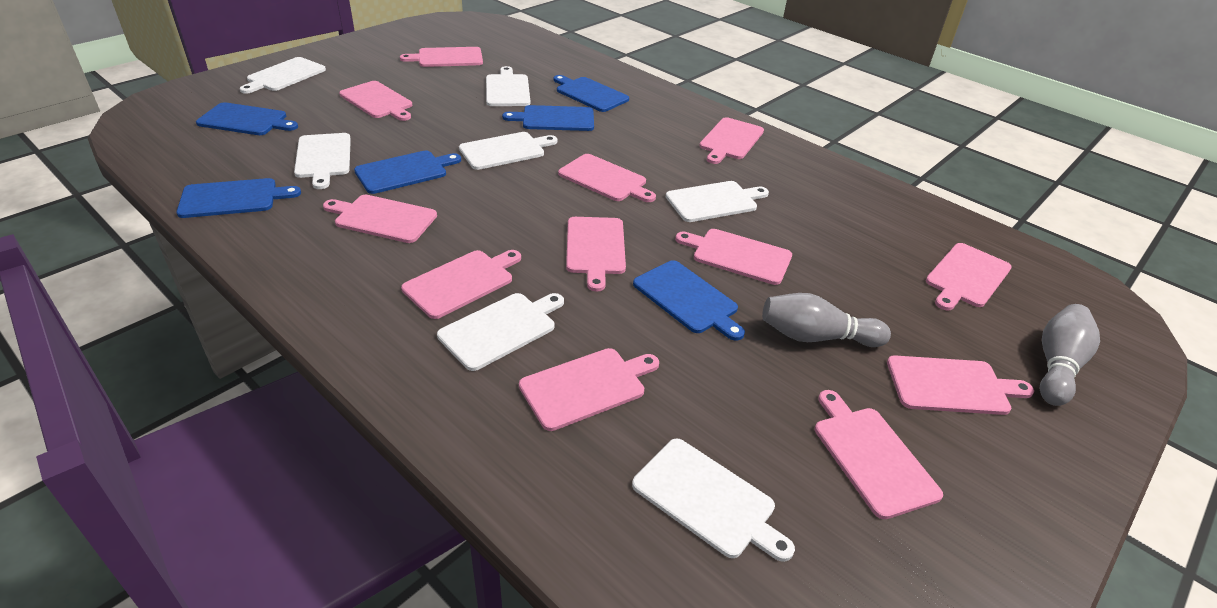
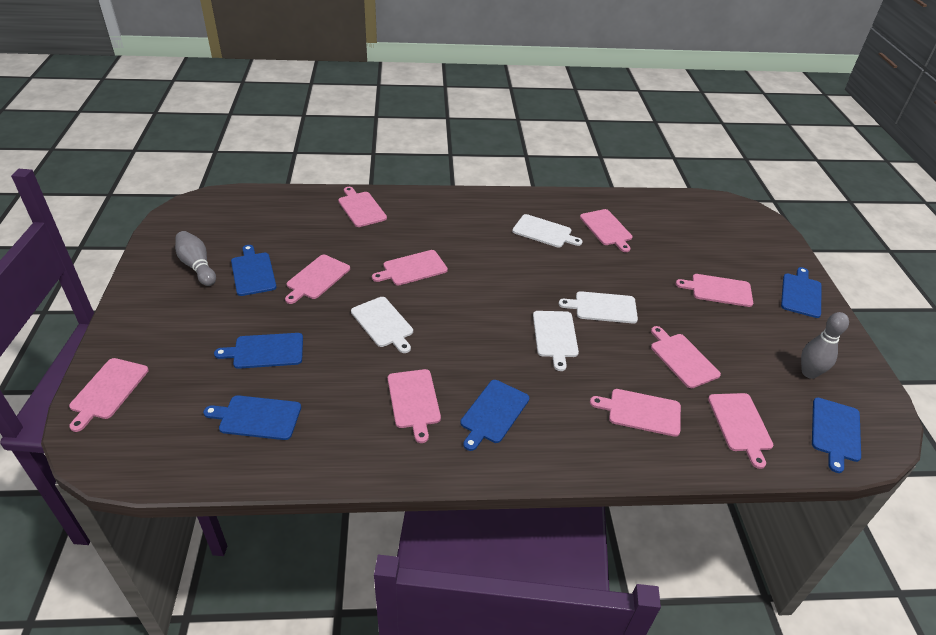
pink cutting board: 12 -> 10
white cutting board: 7 -> 4

